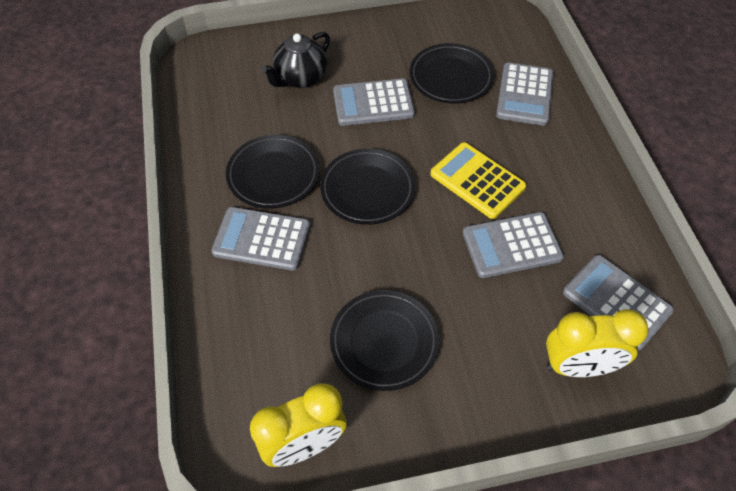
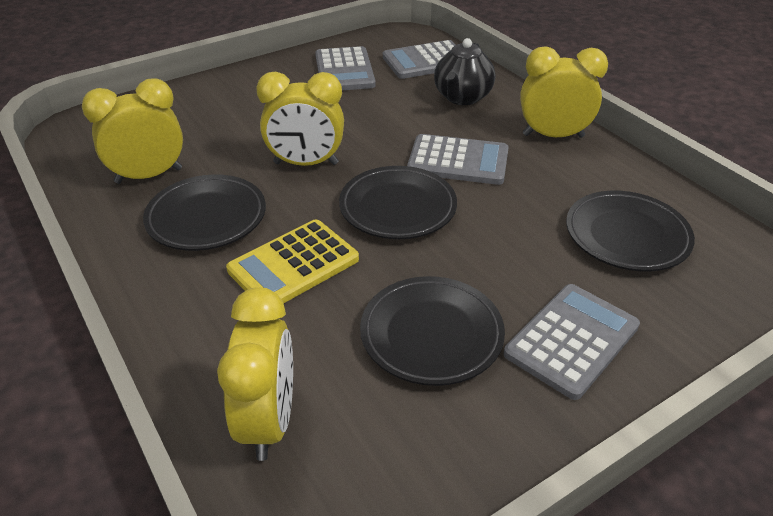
grey calculator: 5 -> 4
yellow clock: 2 -> 4

